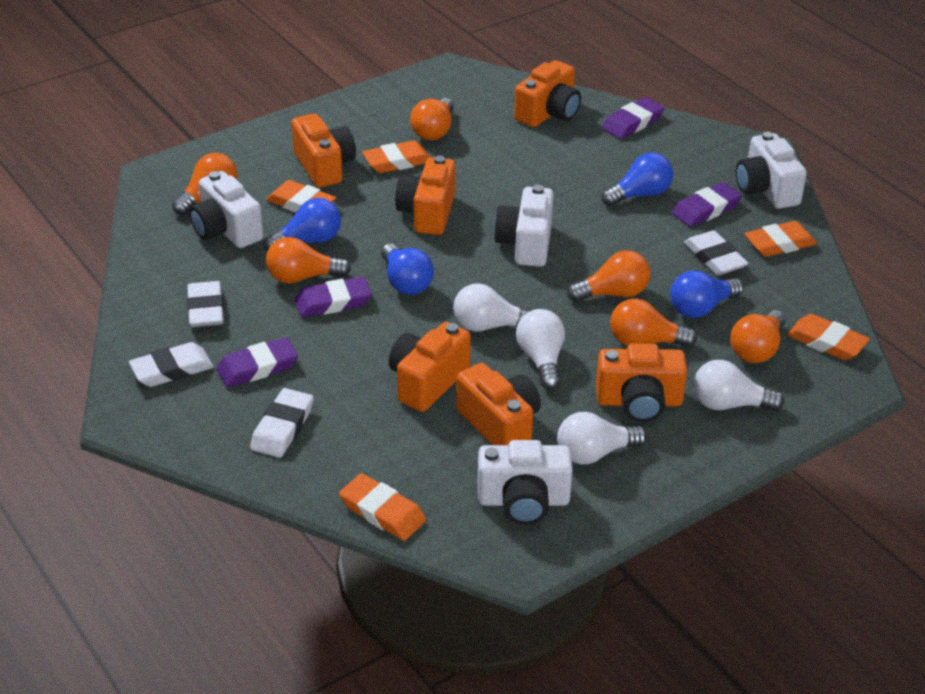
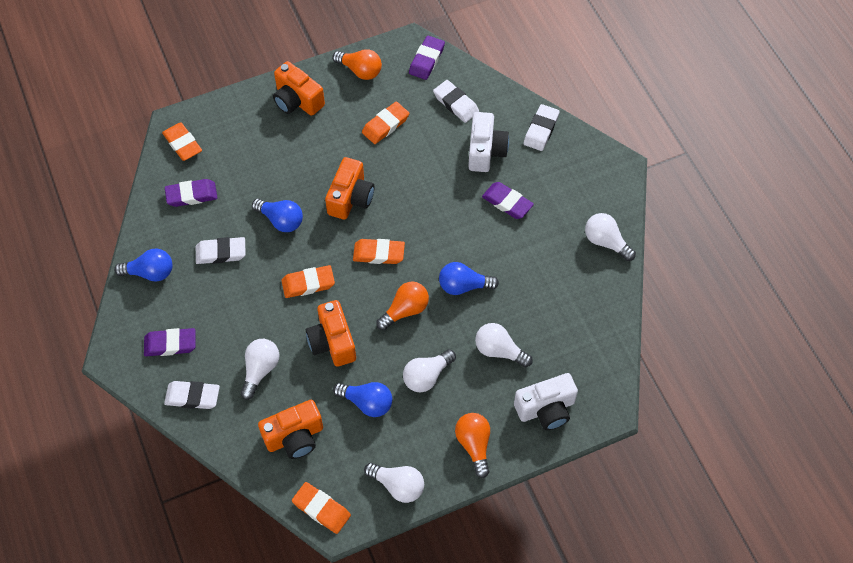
orange camera: 6 -> 4
orange light bulb: 6 -> 3
white camera: 4 -> 2
white light bulb: 4 -> 5

